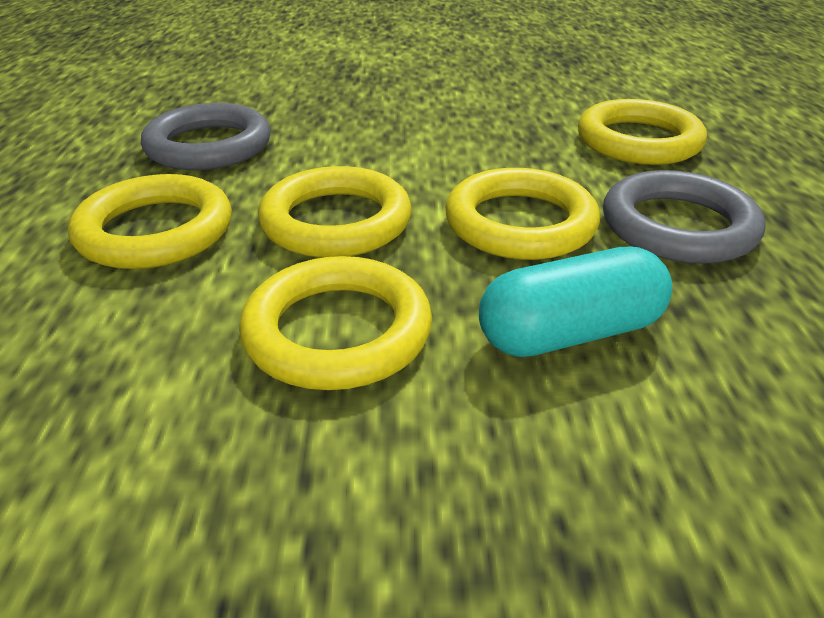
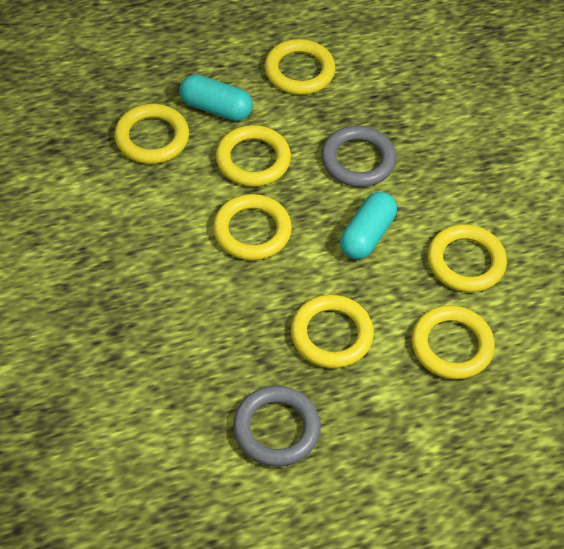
turquoise capsule: 1 -> 2
yellow ring: 5 -> 7

